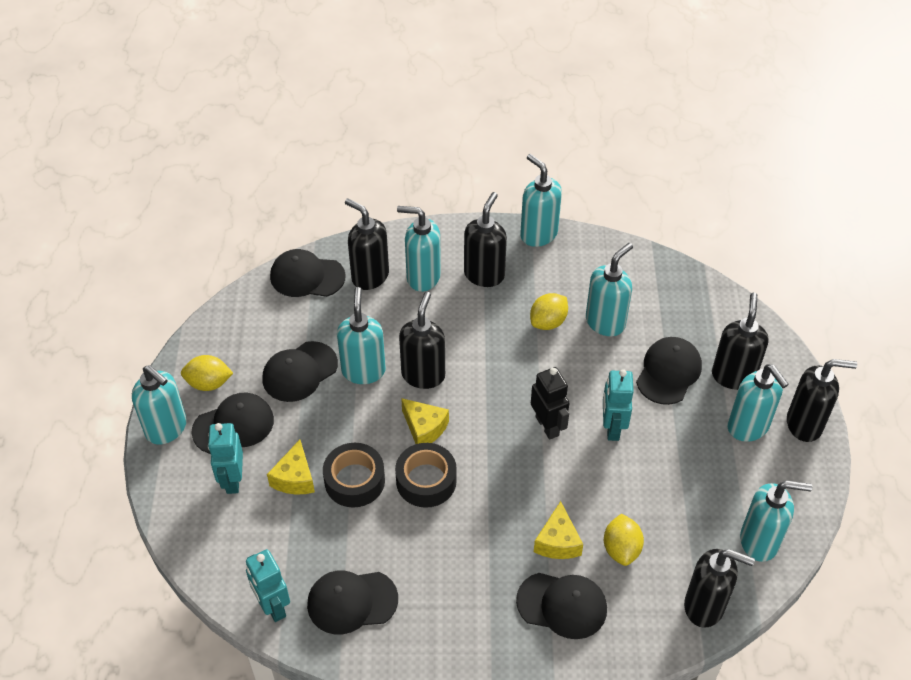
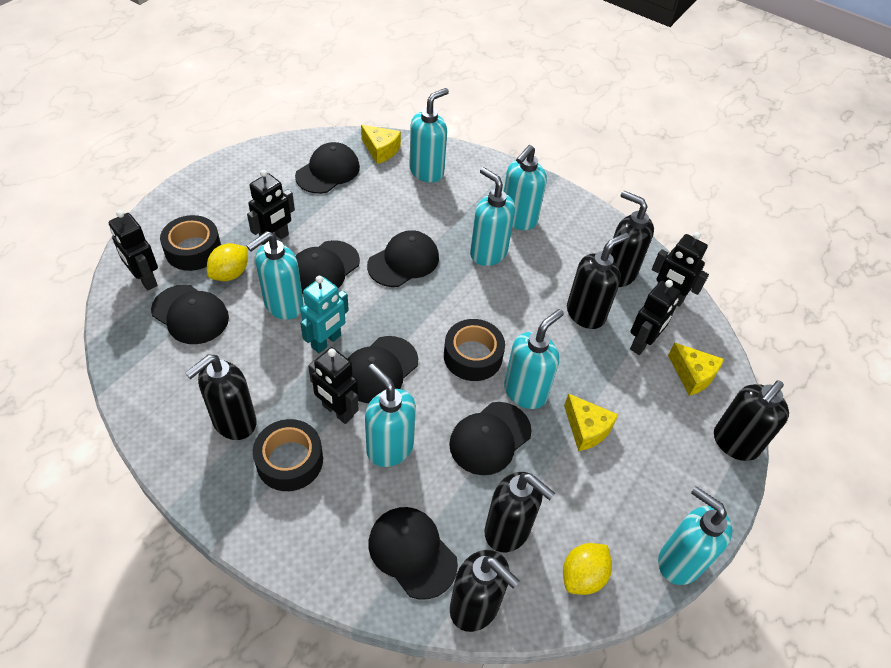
black cap: 6 -> 7
black robot: 1 -> 5
black tape: 2 -> 3
turquoise robot: 3 -> 1
yellow lemon: 3 -> 2

